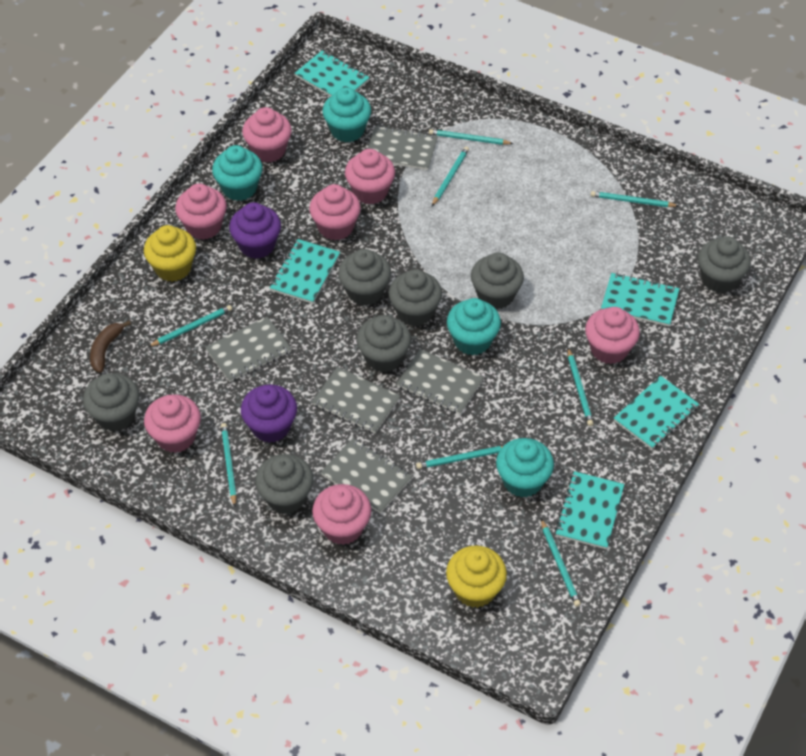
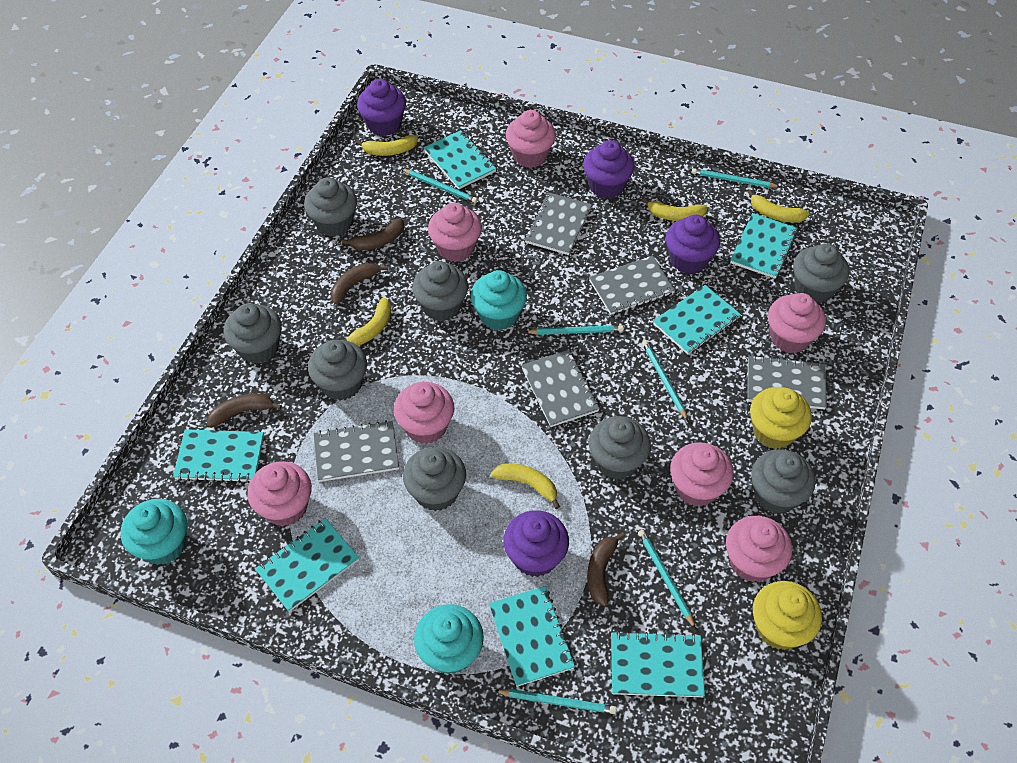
brown banana: 1 -> 4
grey cupcake: 7 -> 8
purple cupcake: 2 -> 4
turquoise cupcake: 4 -> 3
turquoise notebook: 5 -> 7
turquoise pencil: 8 -> 6
yellow banana: 0 -> 5

